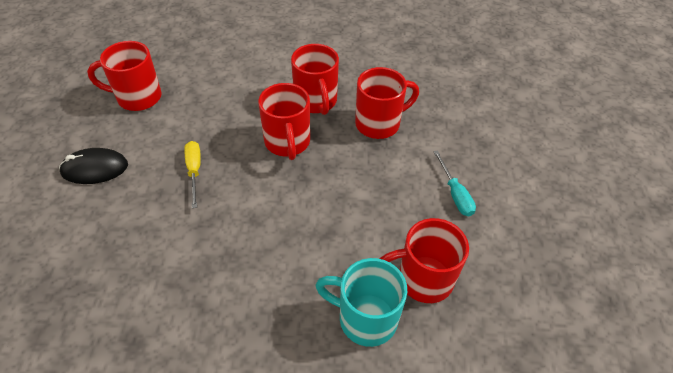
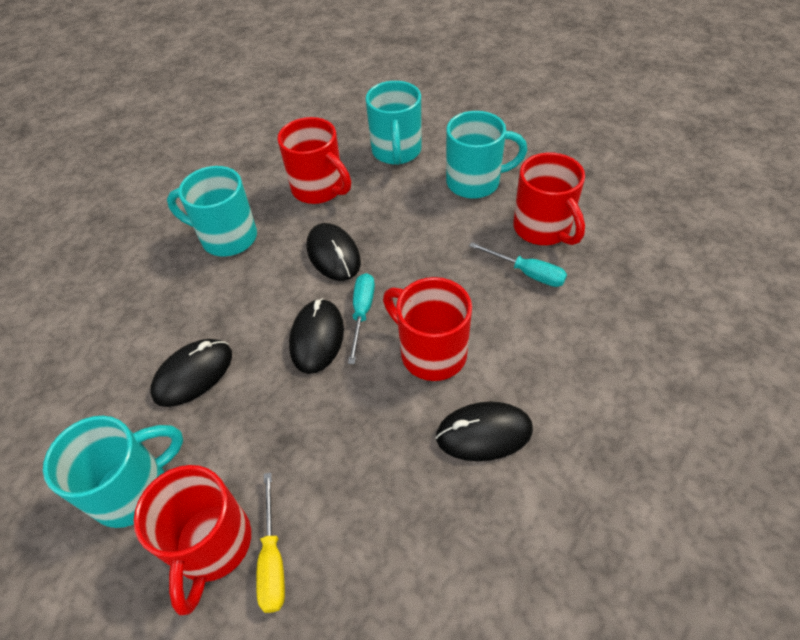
black mouse: 1 -> 4
red mug: 5 -> 4
turquoise mug: 1 -> 4
turquoise screwdriver: 1 -> 2

